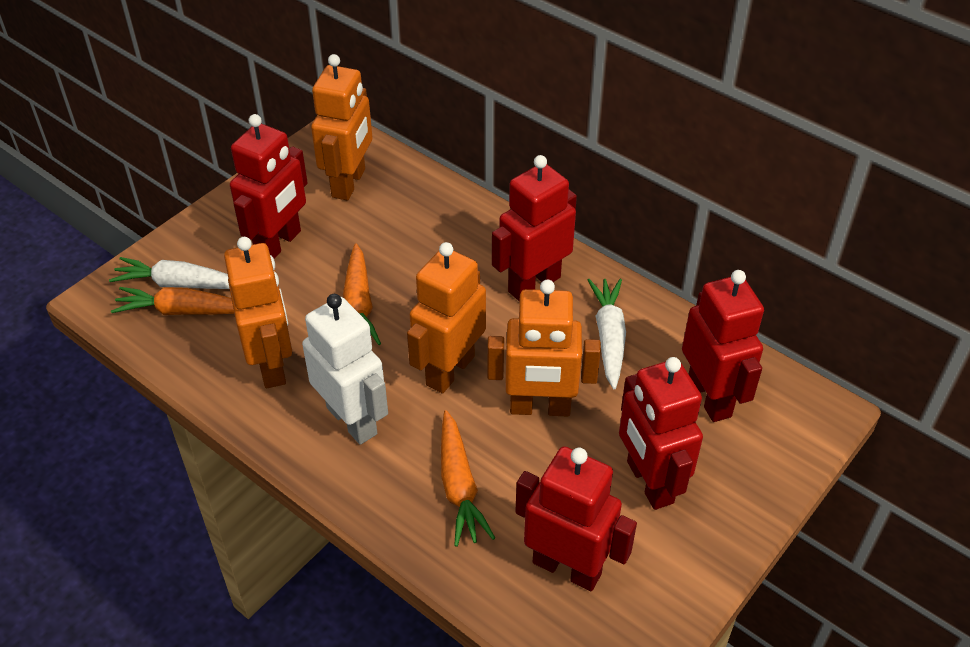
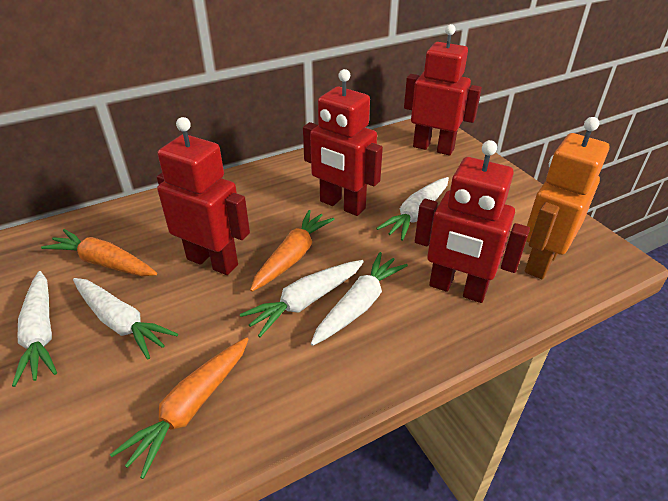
orange robot: 4 -> 1
red robot: 5 -> 4
white carrot: 2 -> 5
white robot: 1 -> 0

